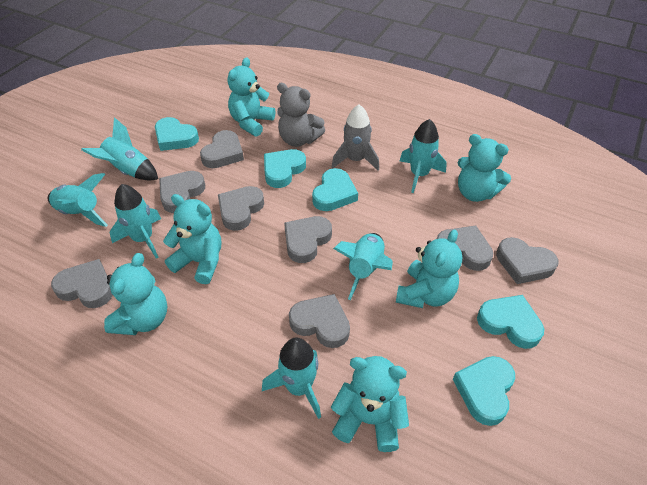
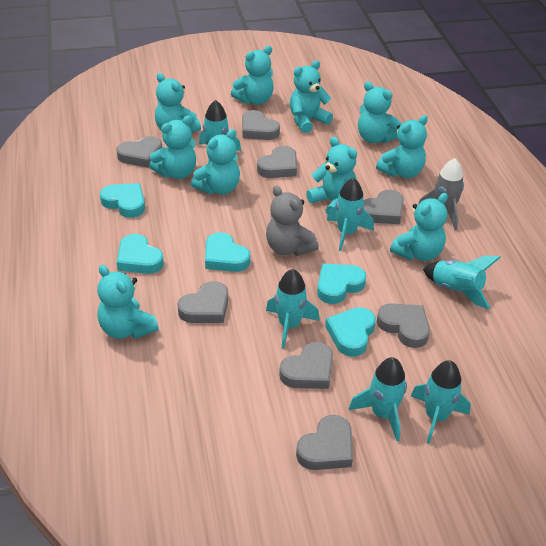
turquoise teddy bear: 6 -> 10

